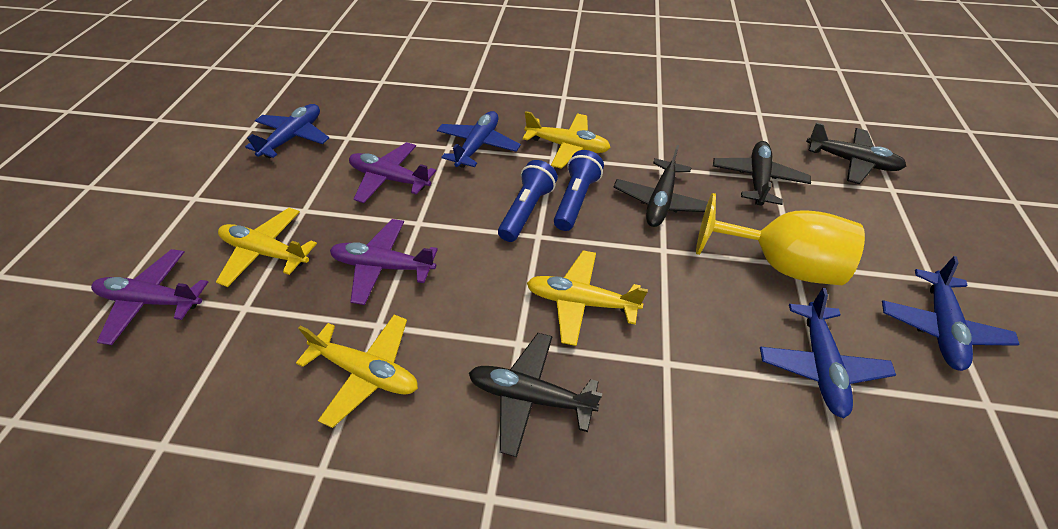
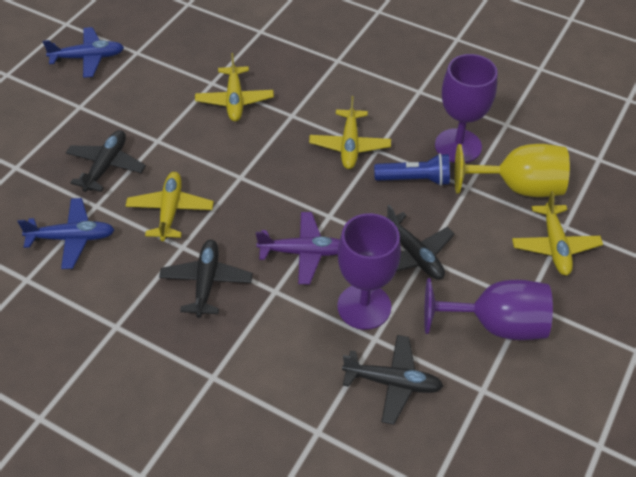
blue flashlight: 2 -> 1
blue plane: 4 -> 2
purple goblet: 0 -> 3
purple plane: 3 -> 1

